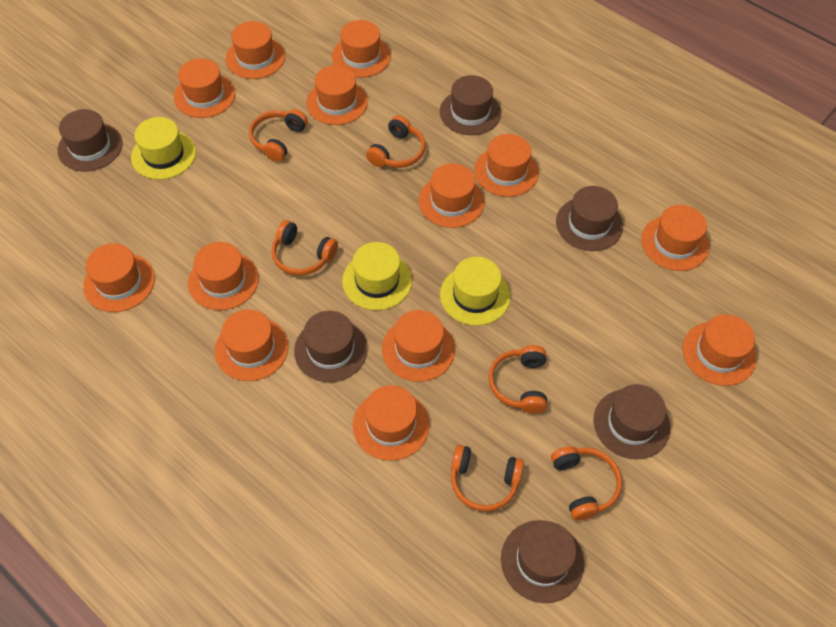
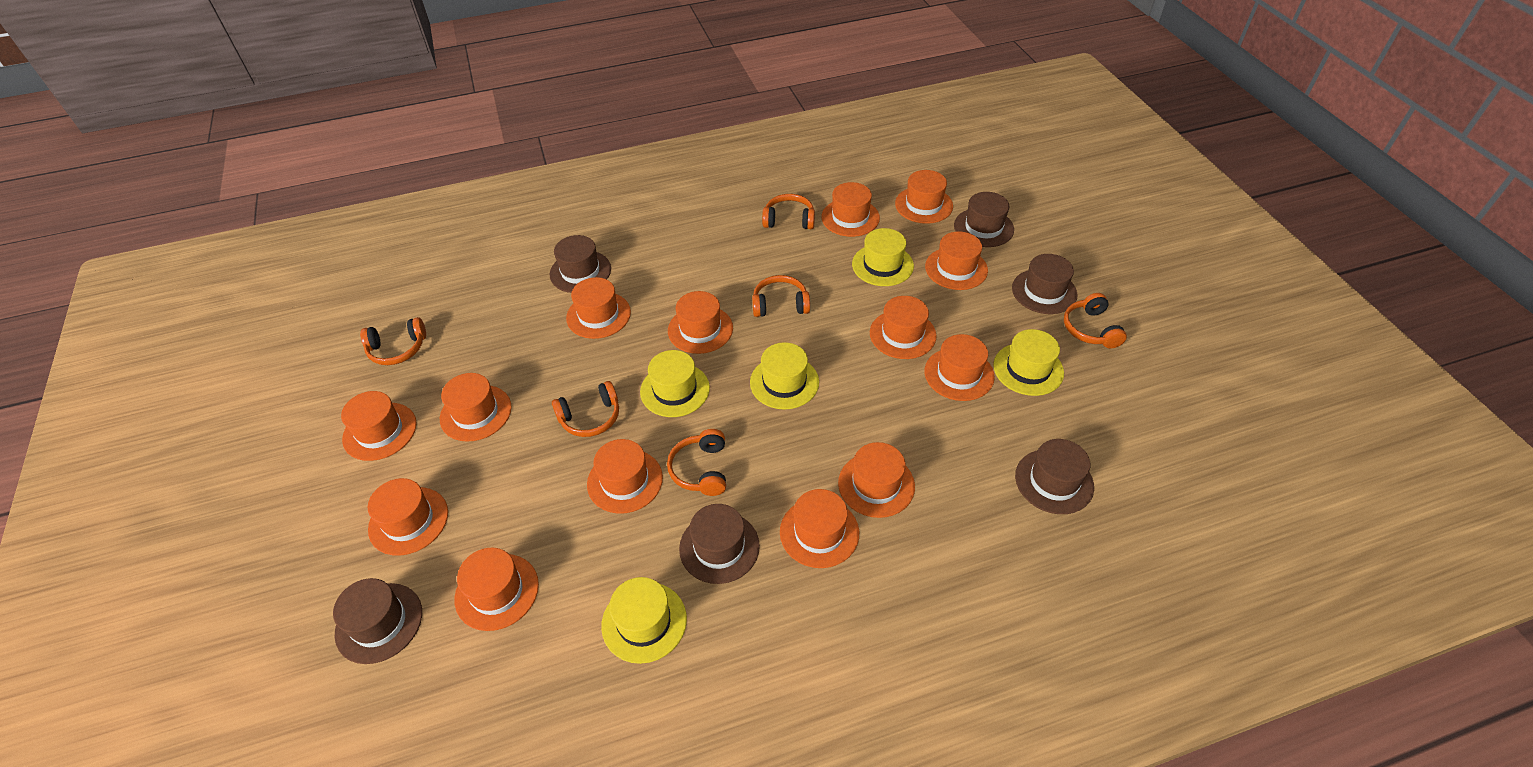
orange hat: 13 -> 14
yellow hat: 3 -> 5

